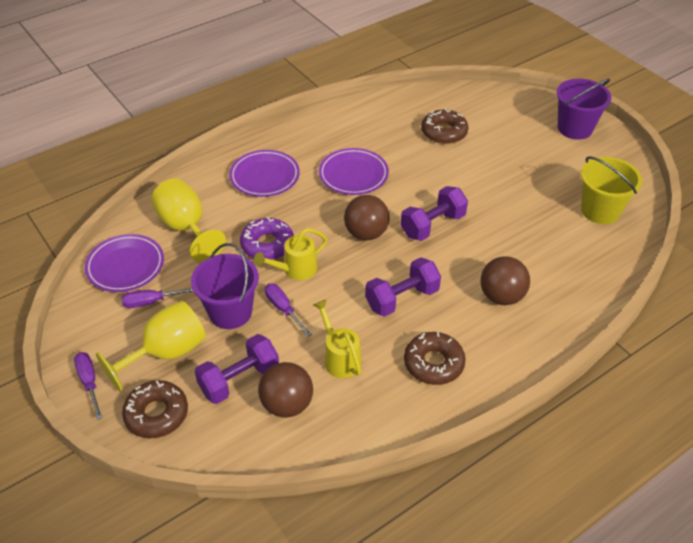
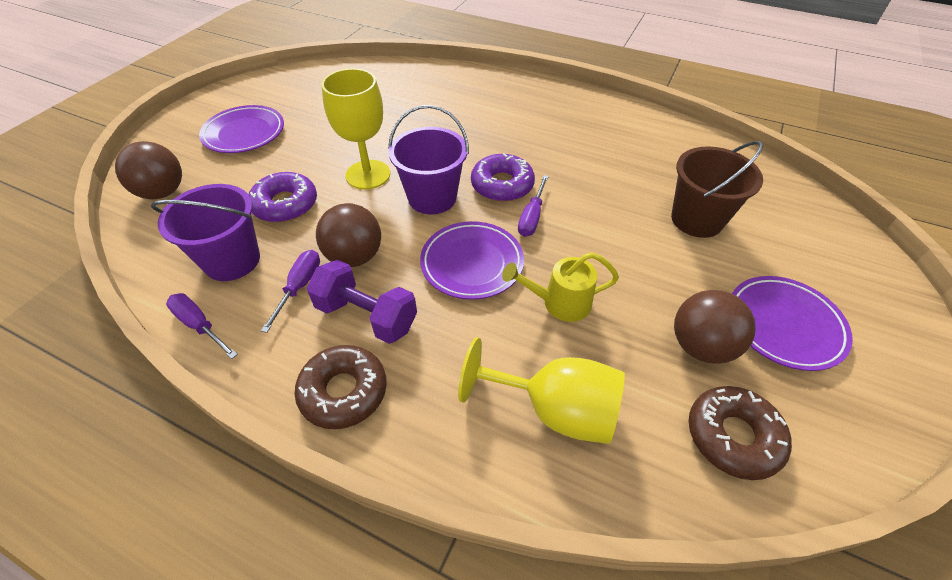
brown bucket: 0 -> 1
brown donut: 3 -> 2
purple donut: 1 -> 2
purple dumbbell: 3 -> 1
yellow bucket: 1 -> 0
yellow watering can: 2 -> 1

